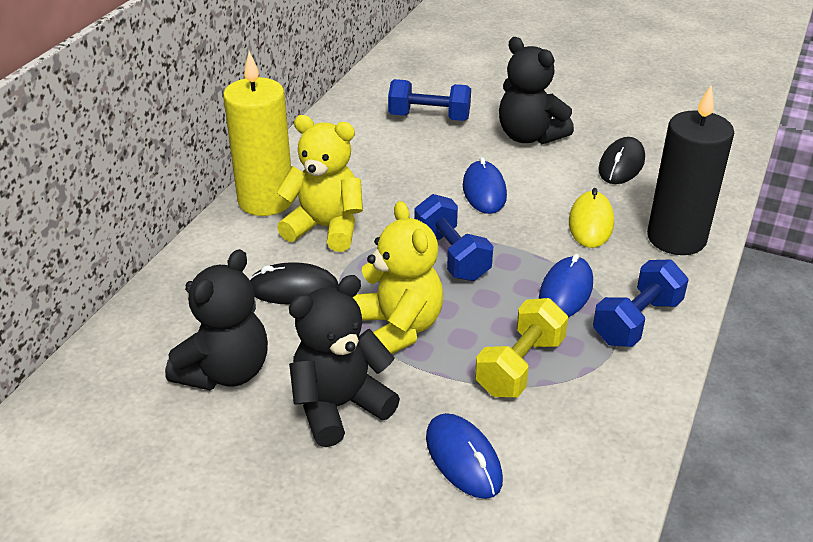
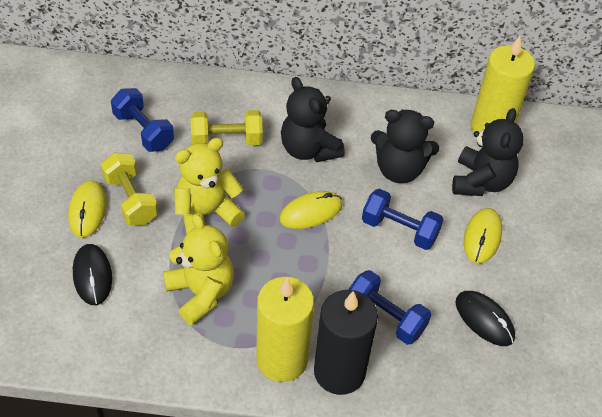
blue mouse: 3 -> 0
yellow candle: 1 -> 2
yellow dumbbell: 1 -> 2
yellow mouse: 1 -> 3

